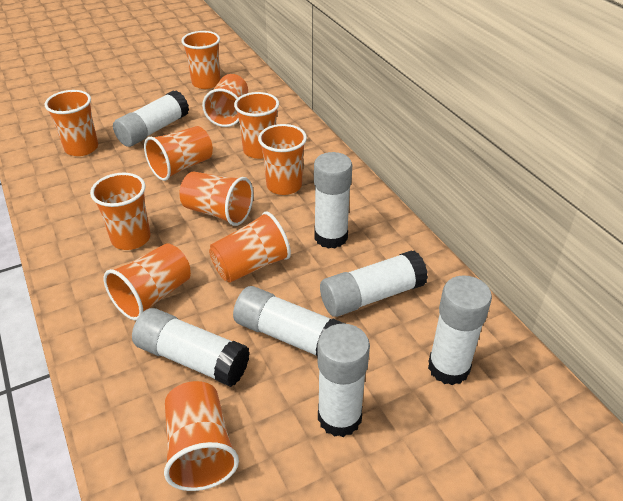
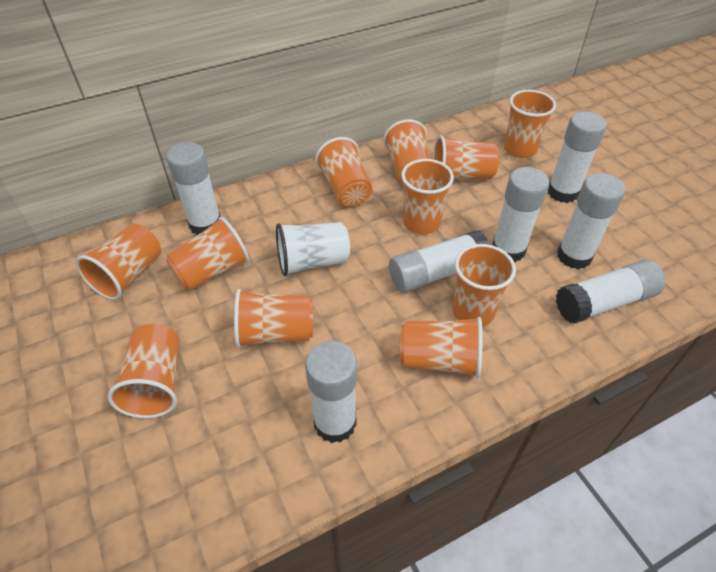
white cup: 0 -> 1

